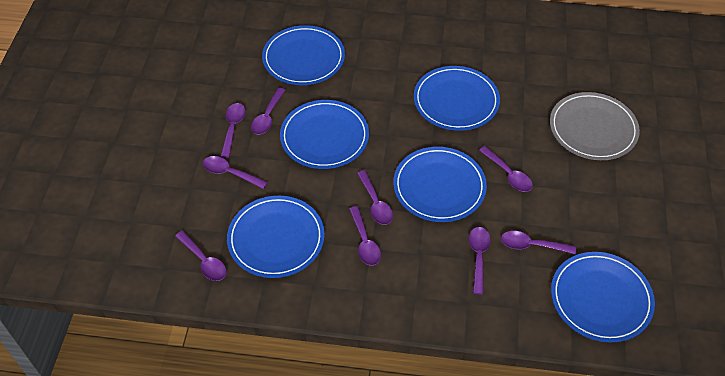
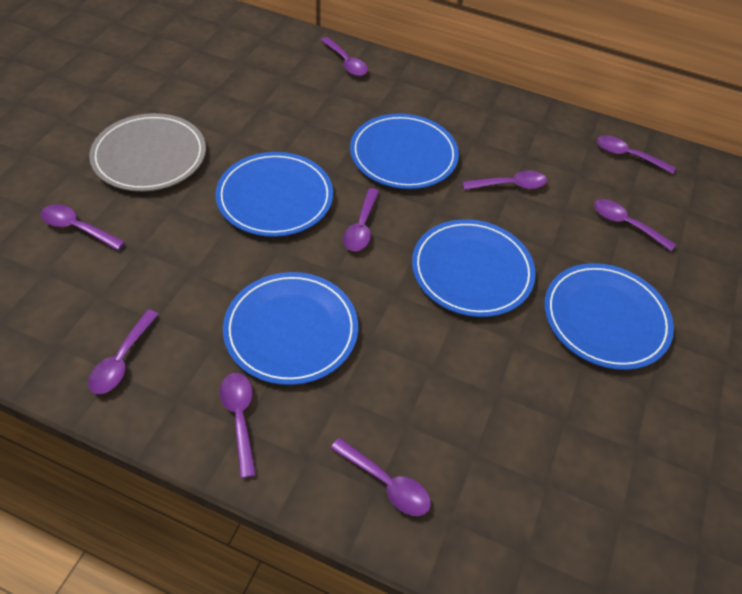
blue plate: 6 -> 5

